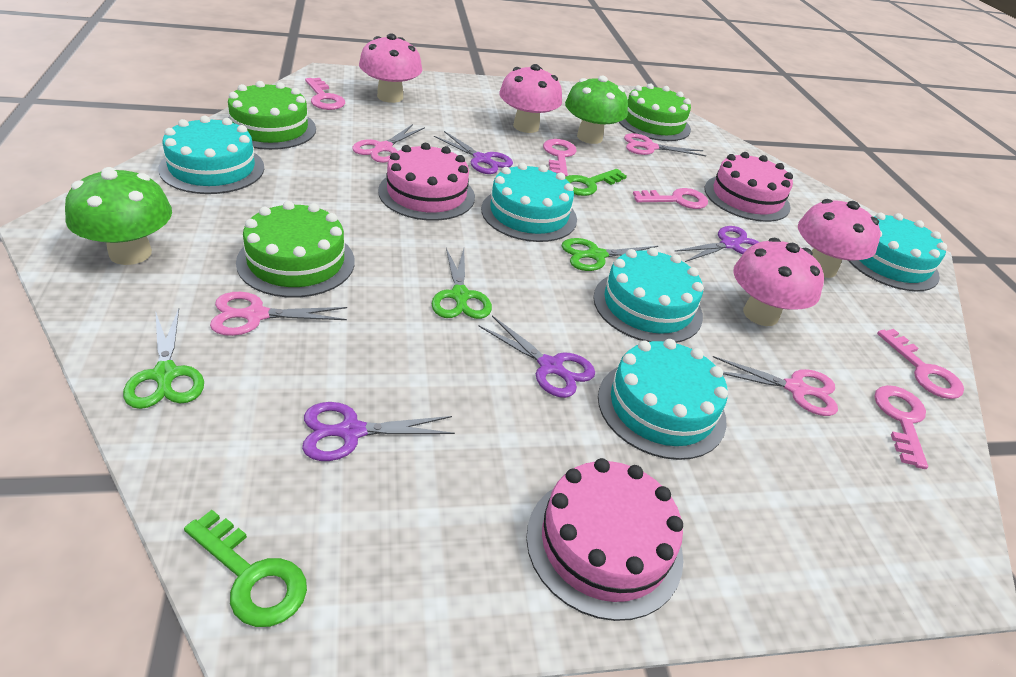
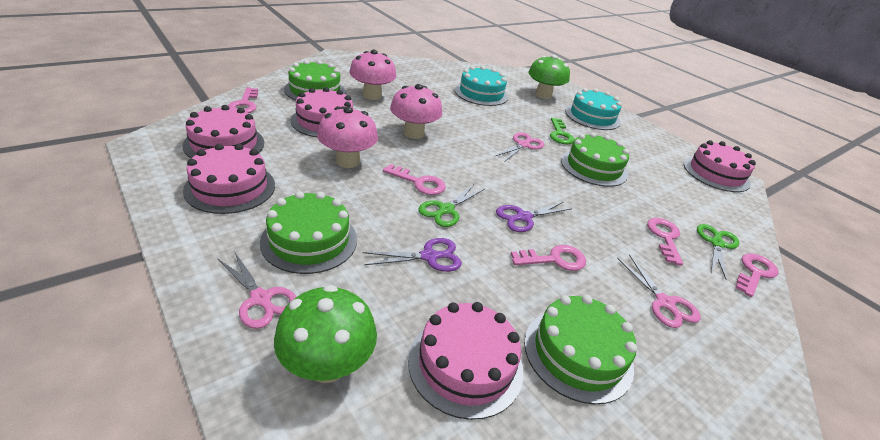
green cake: 3 -> 4
green key: 2 -> 1
green scissors: 3 -> 2
pink cake: 3 -> 5
pink mushroom: 4 -> 3
pink scissors: 4 -> 3
purple scissors: 4 -> 2
turquoise cake: 5 -> 2

